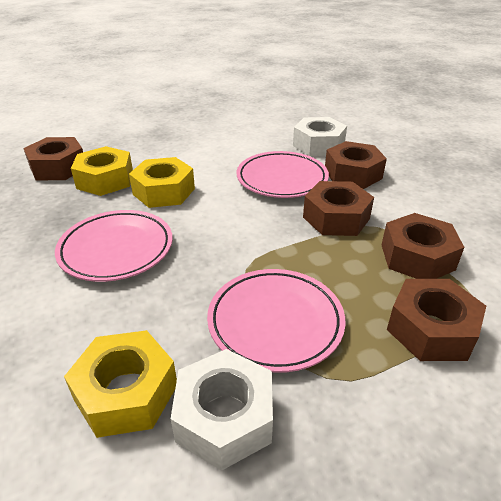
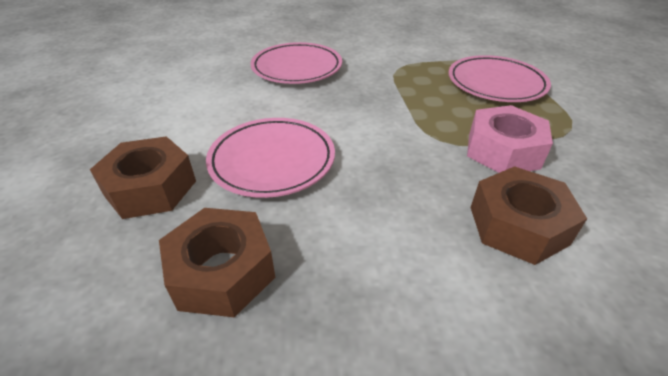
brown nut: 5 -> 3
pink nut: 0 -> 1
white nut: 2 -> 0
yellow nut: 3 -> 0

